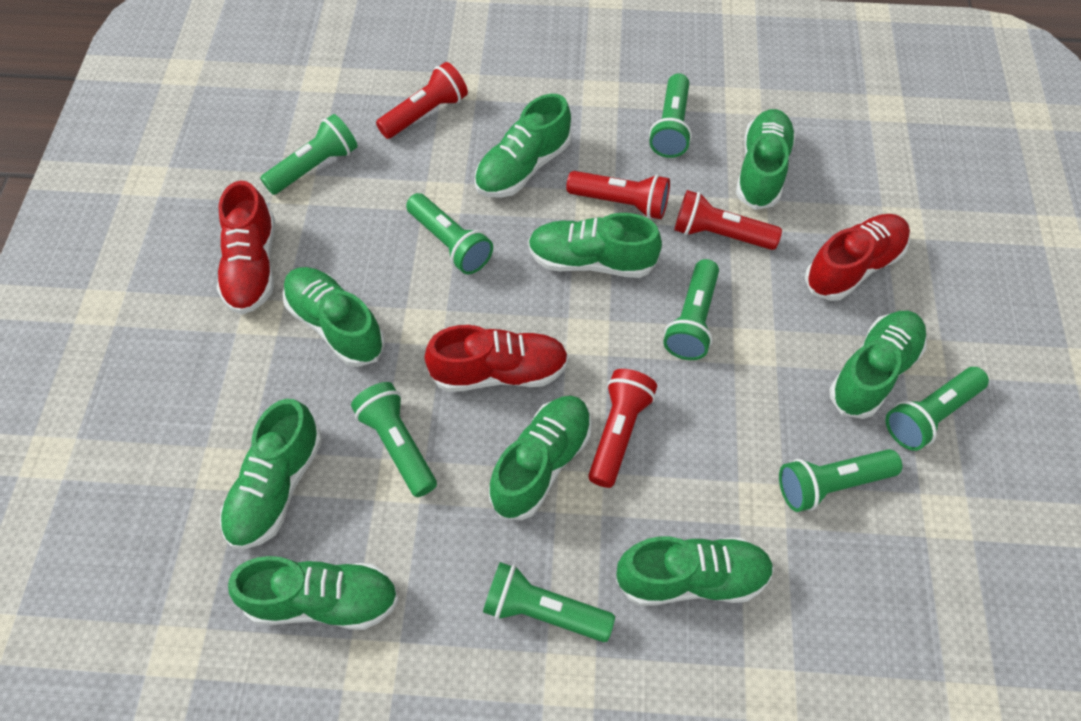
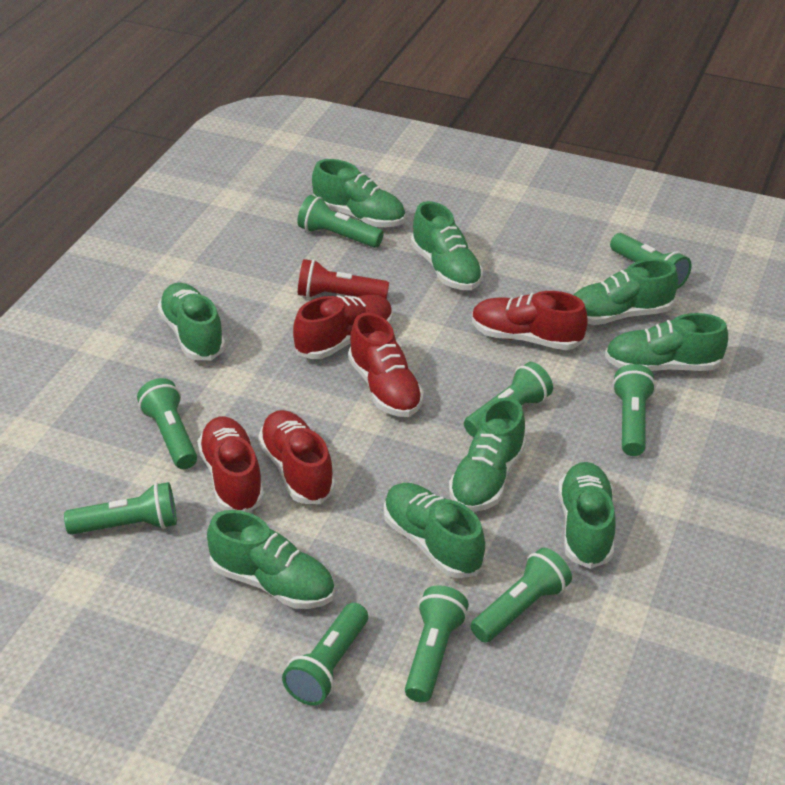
green flashlight: 8 -> 9
red flashlight: 4 -> 1
red shoe: 3 -> 5

